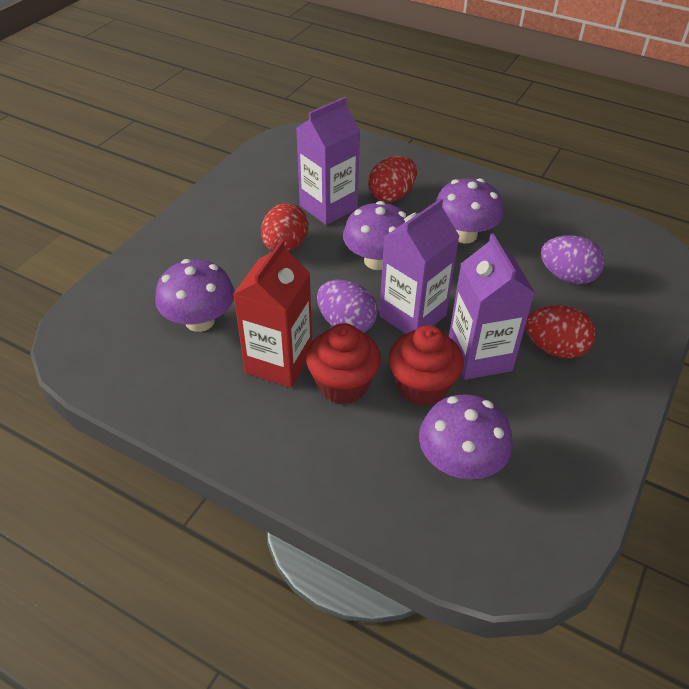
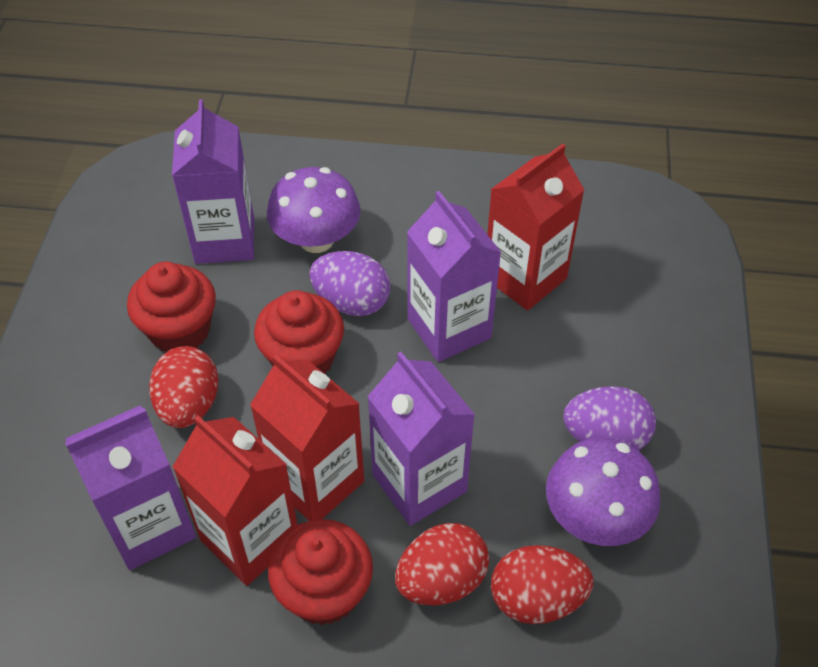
purple carton: 3 -> 4
purple mushroom: 4 -> 2
red carton: 1 -> 3
red cupcake: 2 -> 3

